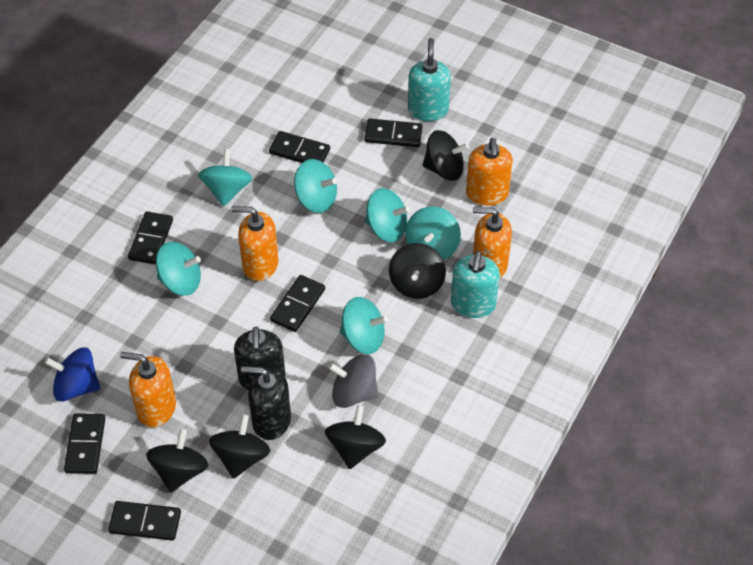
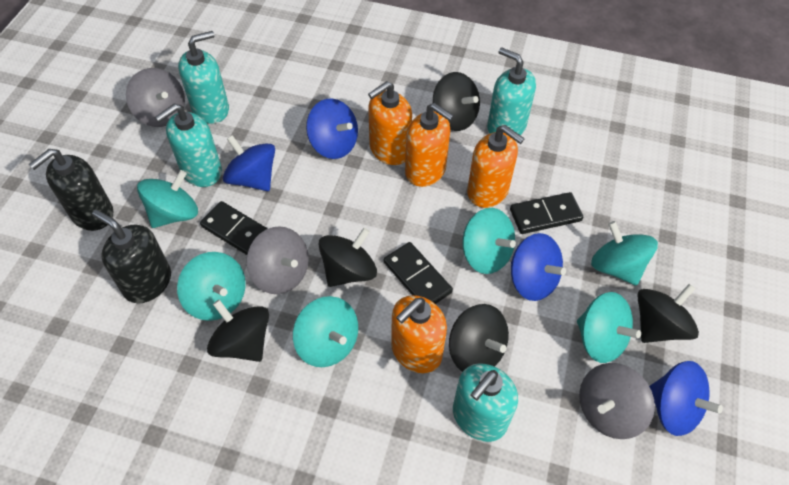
black domino: 6 -> 3
blue spinning top: 1 -> 4
grey spinning top: 1 -> 3
turquoise soap dispenser: 2 -> 4

